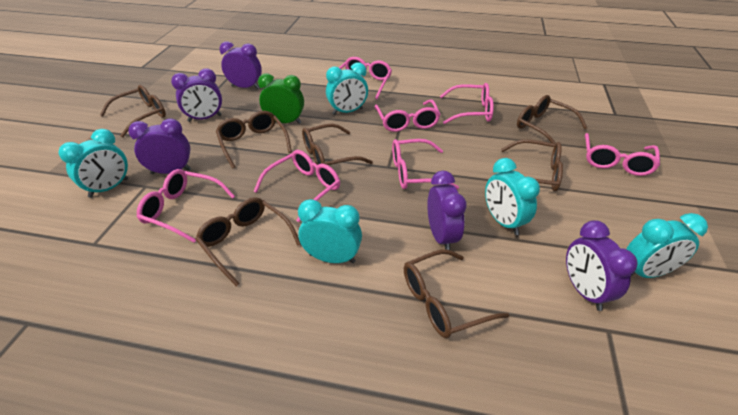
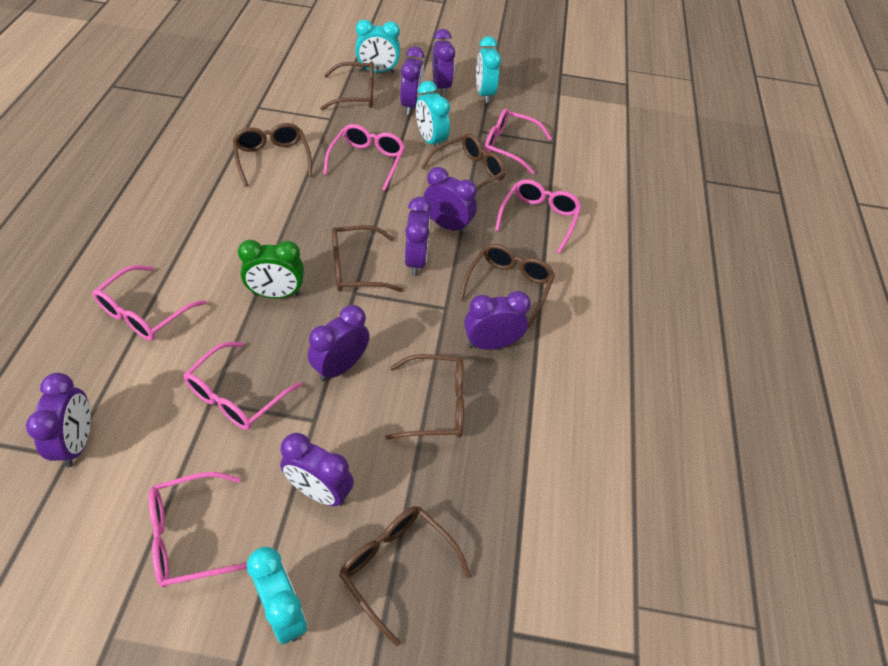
pink glasses: 7 -> 6
purple clock: 5 -> 8
turquoise clock: 5 -> 4

